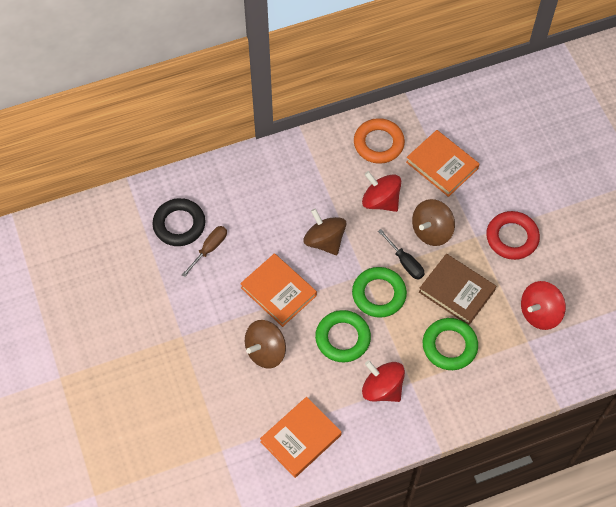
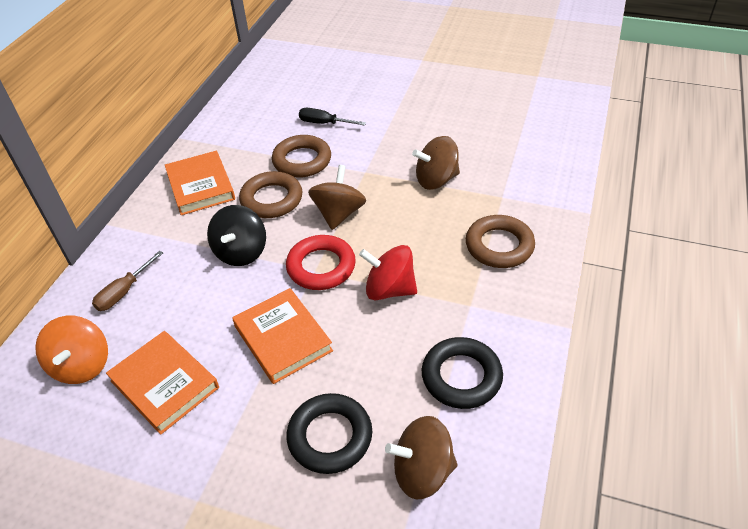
black ring: 1 -> 2
black spinning top: 0 -> 1
brown book: 1 -> 0
brown ring: 0 -> 3
green ring: 3 -> 0
orange ring: 1 -> 0
orange spinning top: 0 -> 1
red spinning top: 3 -> 1

